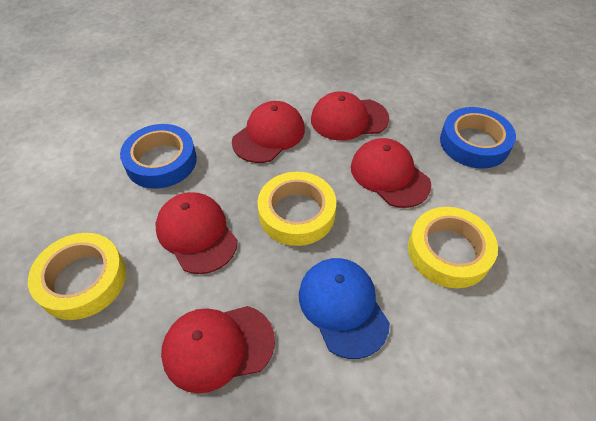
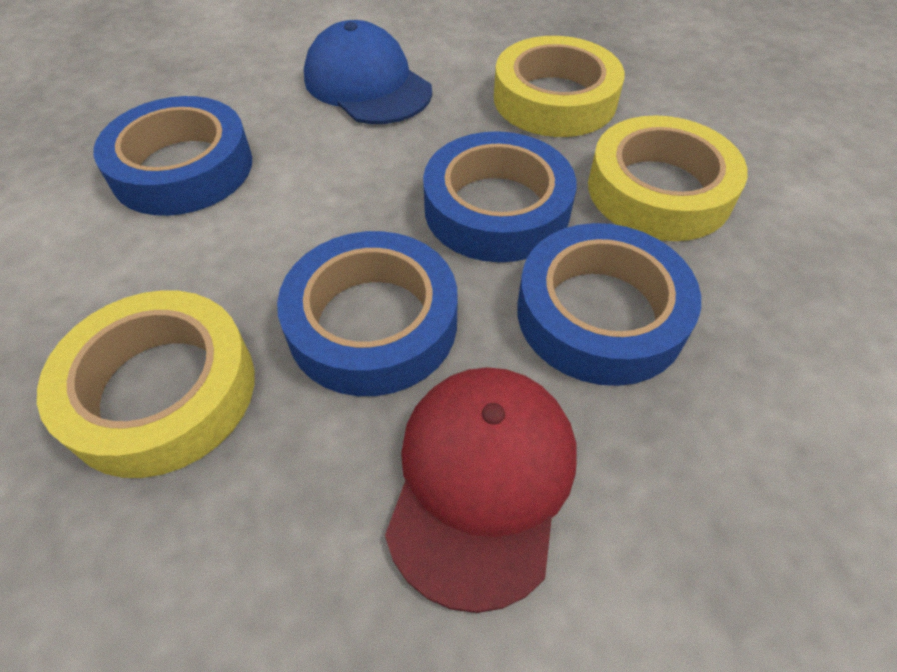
blue tape: 2 -> 4
red cap: 5 -> 1

